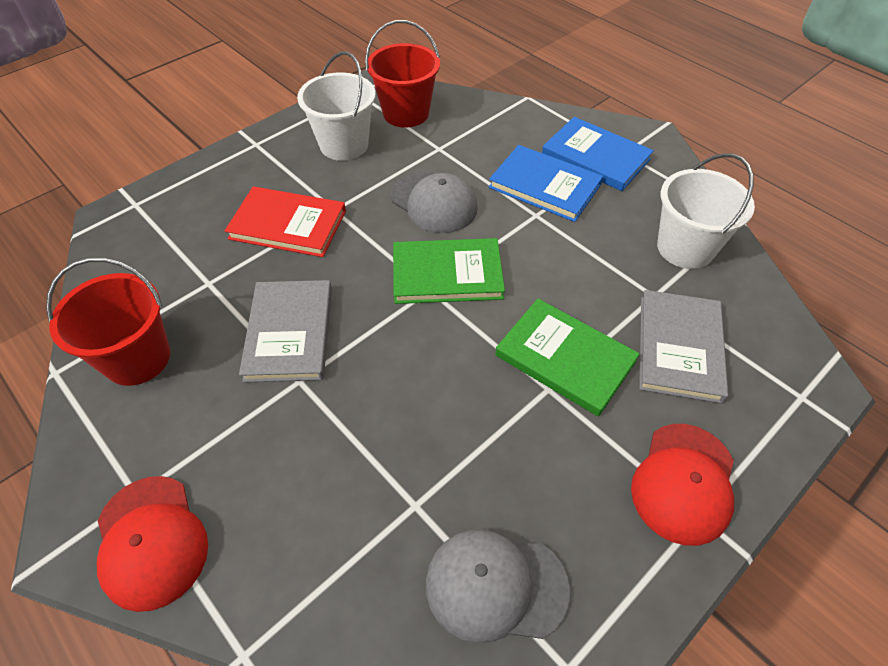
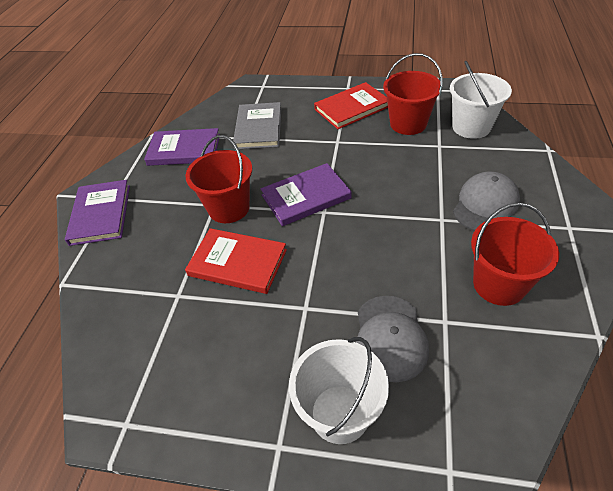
blue book: 2 -> 0
green book: 2 -> 0
grey book: 2 -> 1
purple book: 0 -> 3
red book: 1 -> 2
red bucket: 2 -> 3
red cap: 2 -> 0

